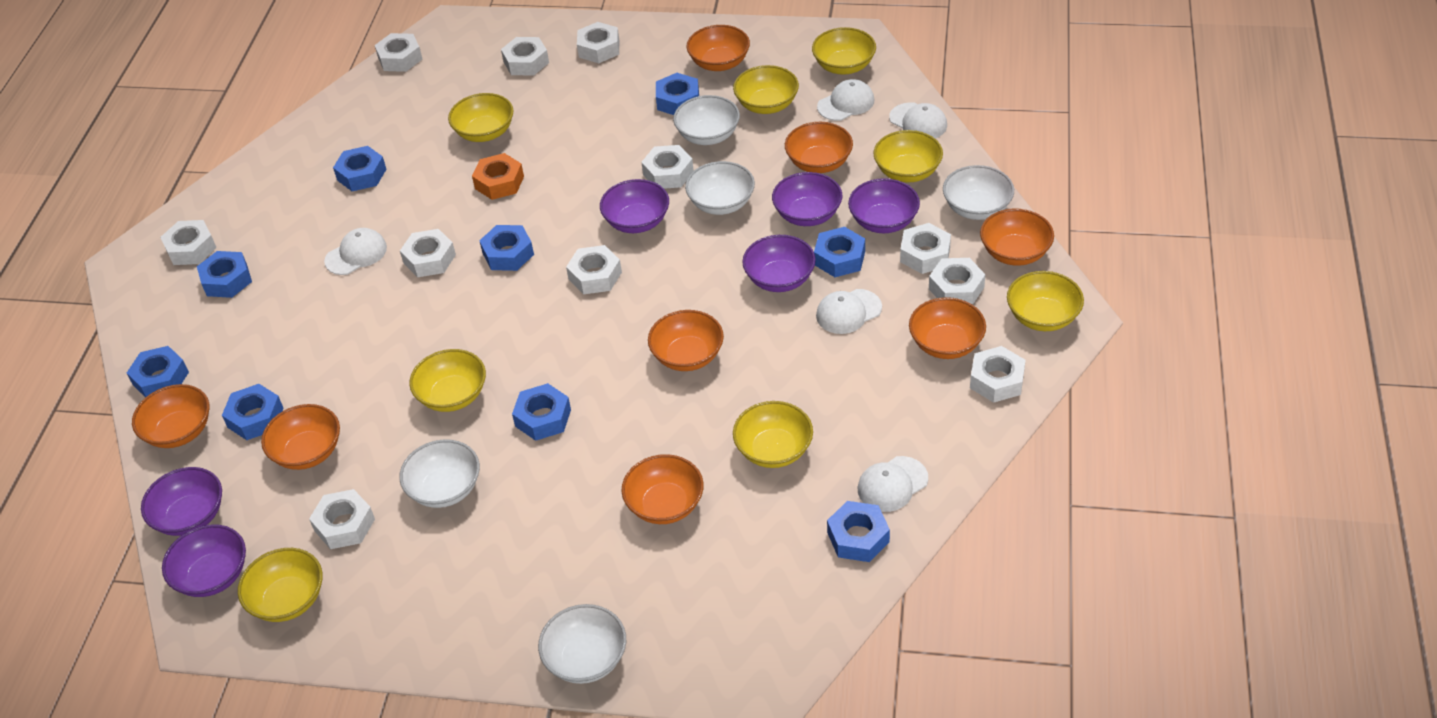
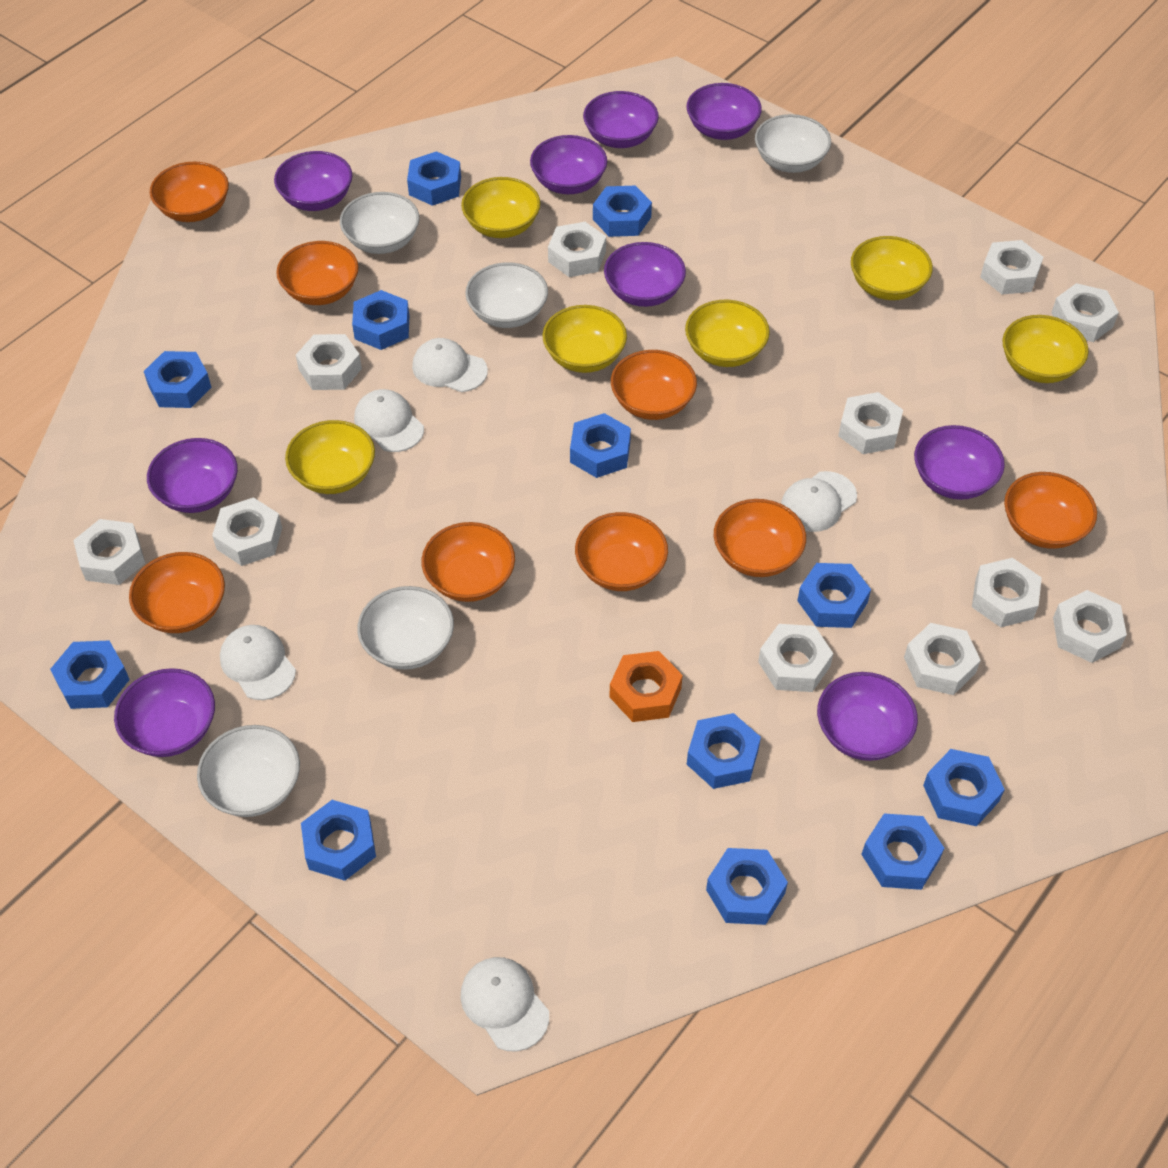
blue nut: 9 -> 12
purple bowl: 6 -> 9
yellow bowl: 8 -> 6

